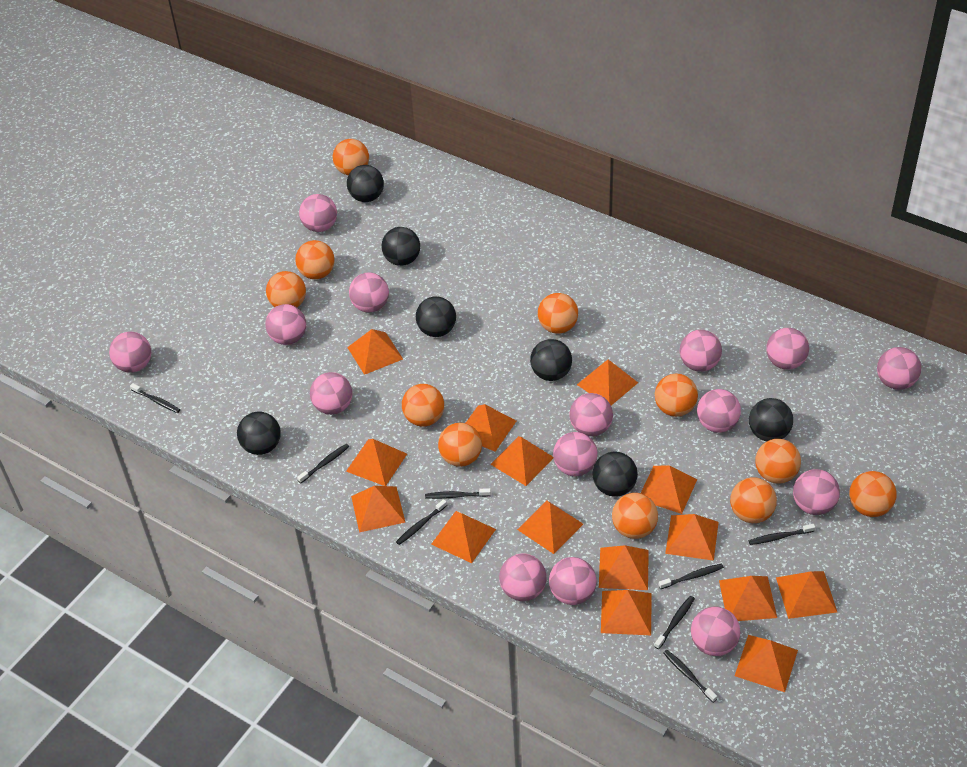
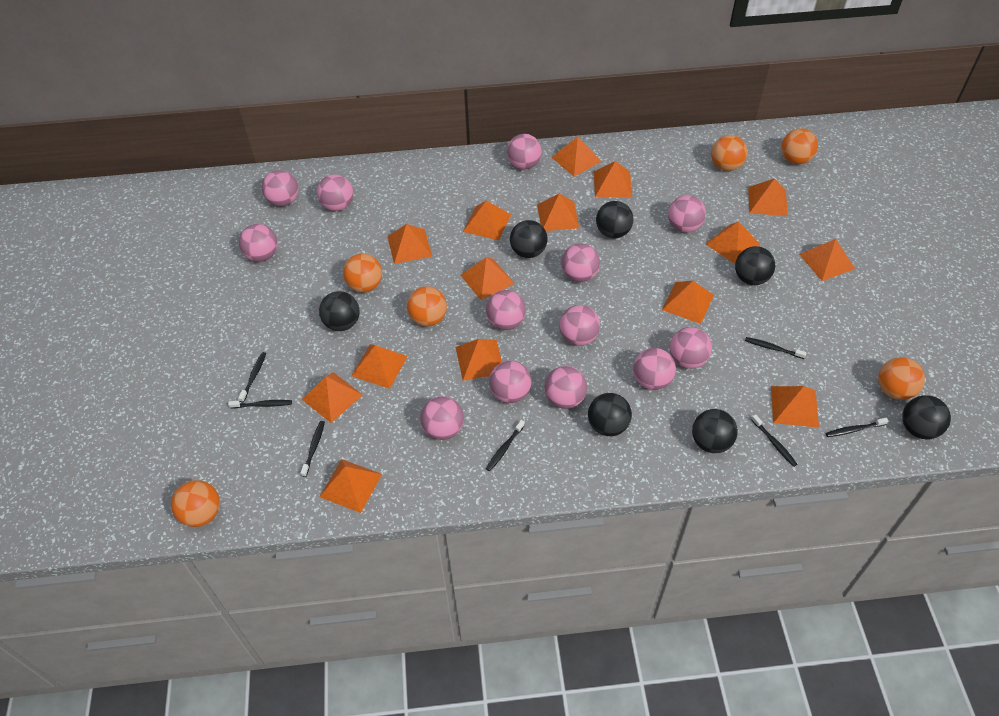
black toothbrush: 8 -> 7
orange ball: 11 -> 6
pink ball: 15 -> 13

